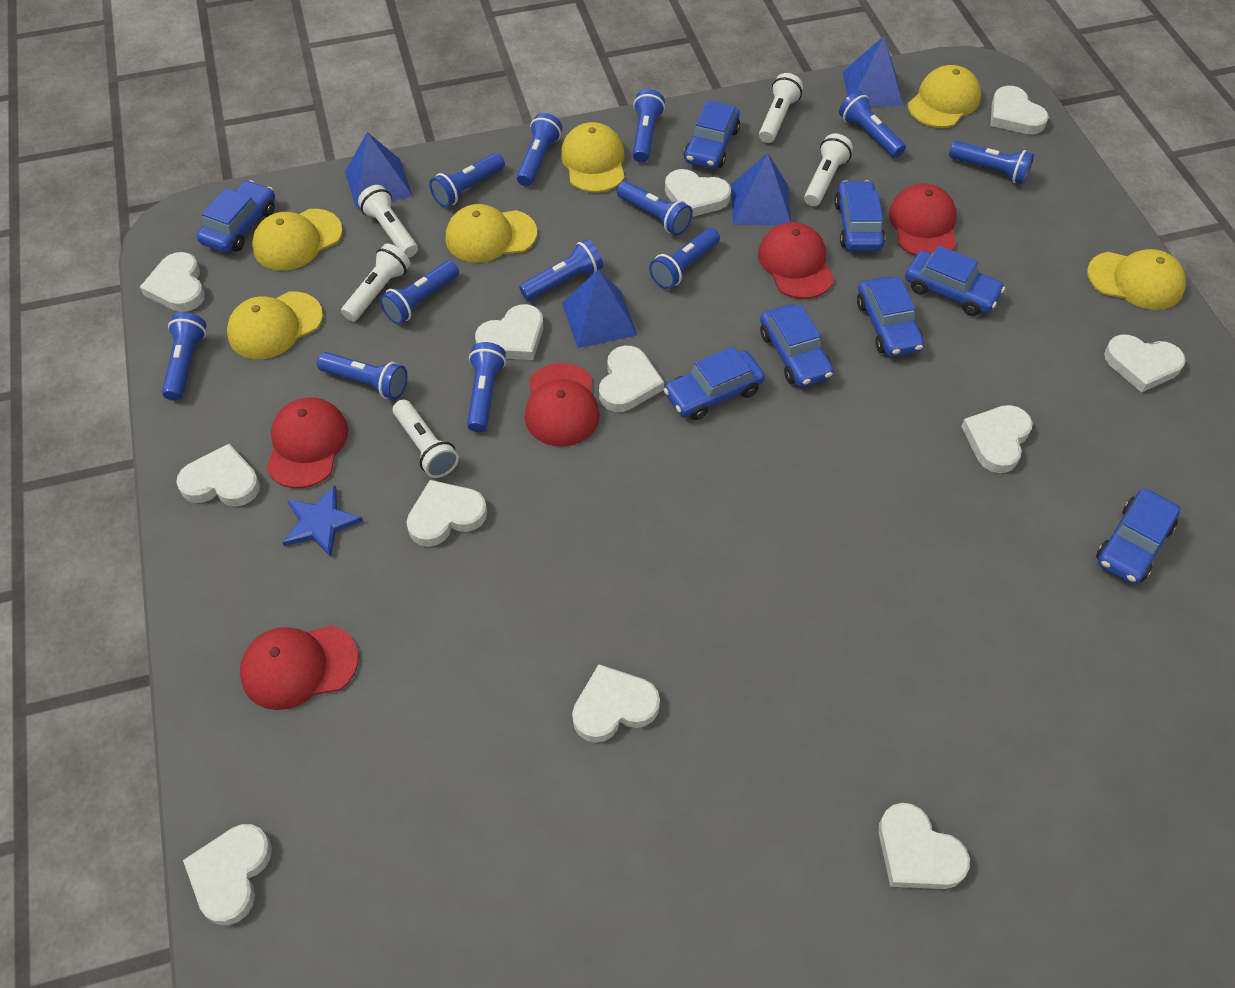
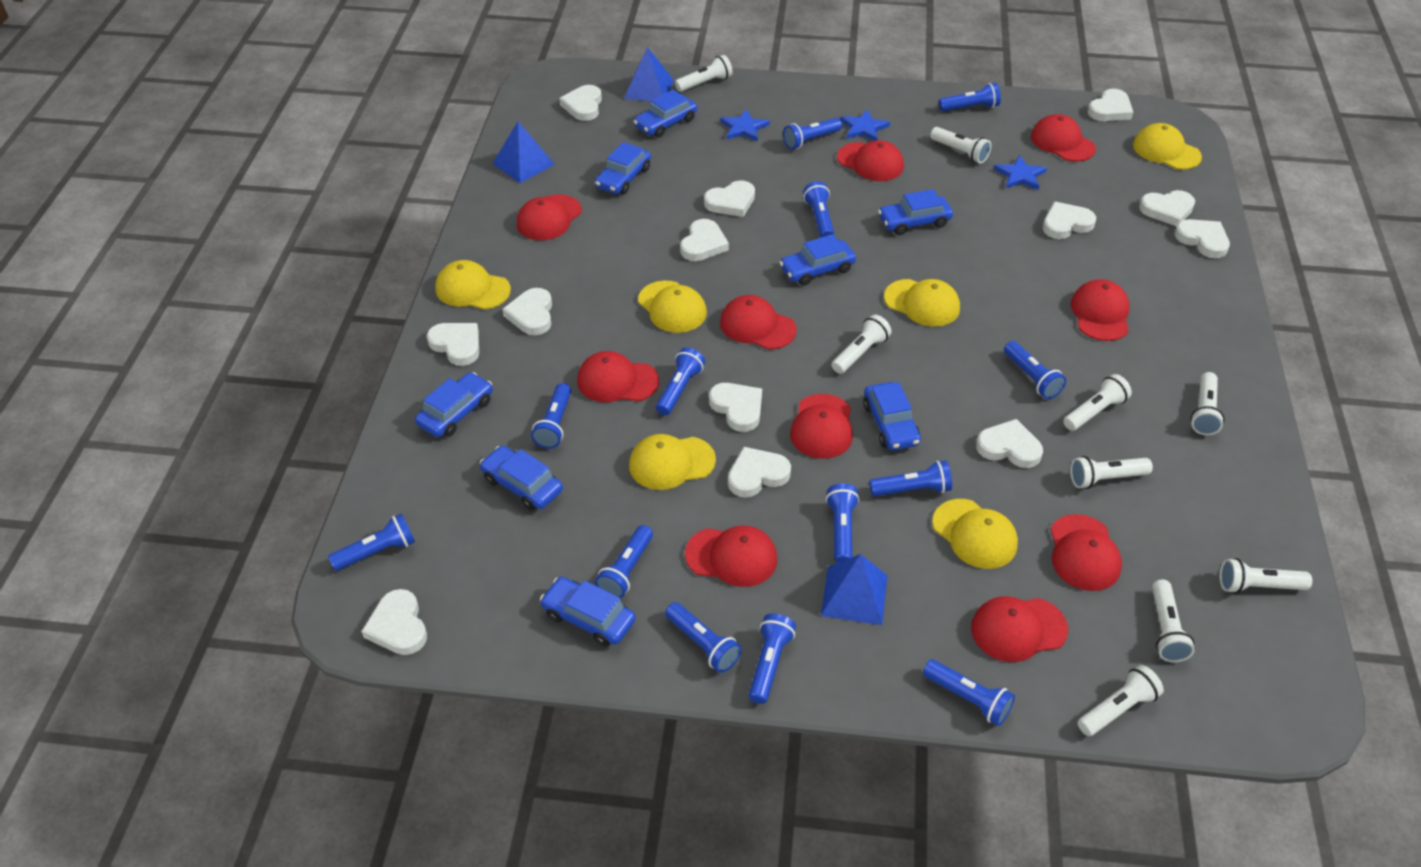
blue flashlight: 12 -> 13
blue pyramid: 4 -> 3
blue star: 1 -> 3
red cap: 5 -> 10
white flashlight: 5 -> 9
white heart: 12 -> 13

